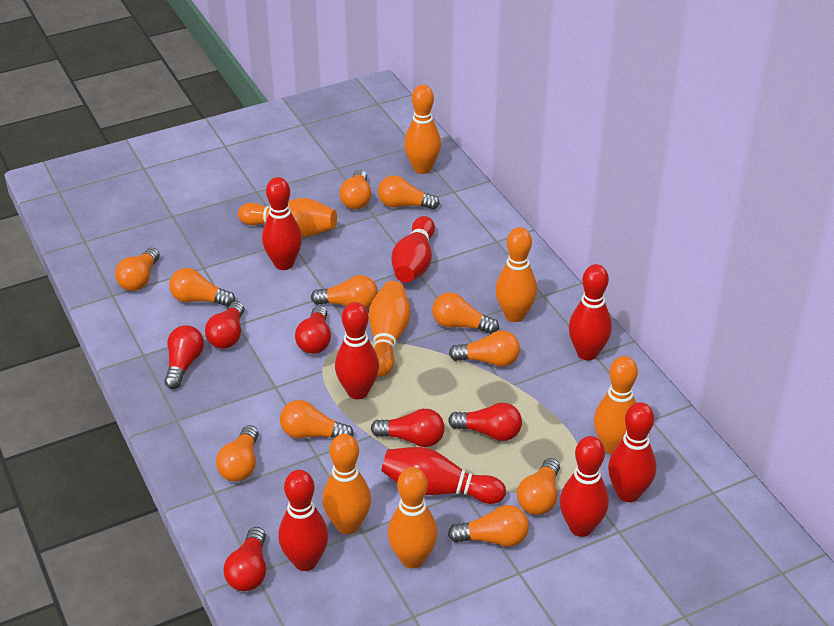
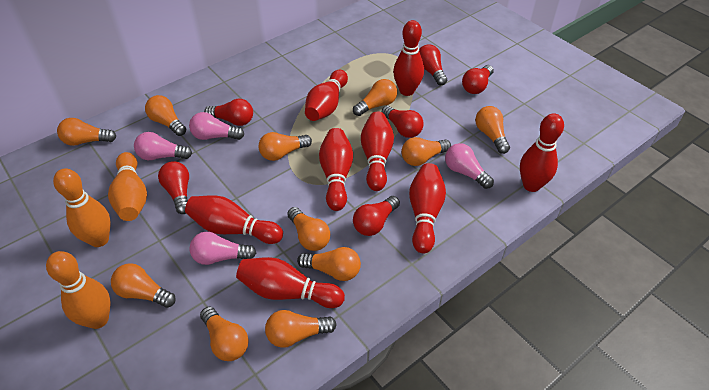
orange bowling pin: 7 -> 3
pink light bulb: 0 -> 4

